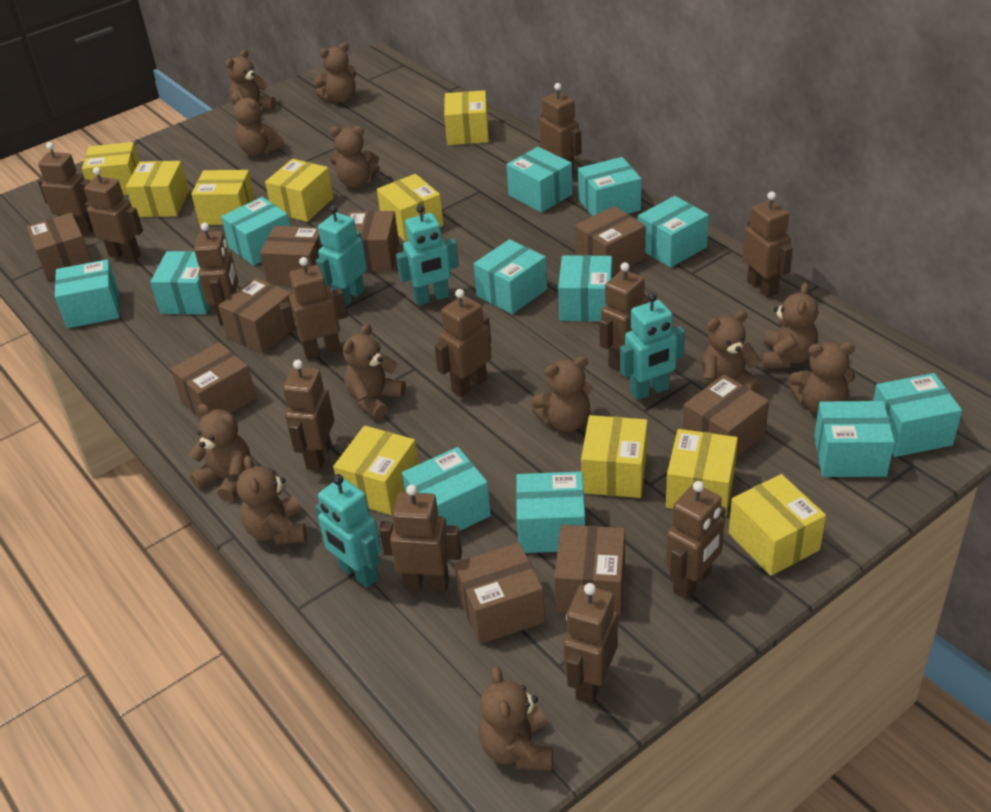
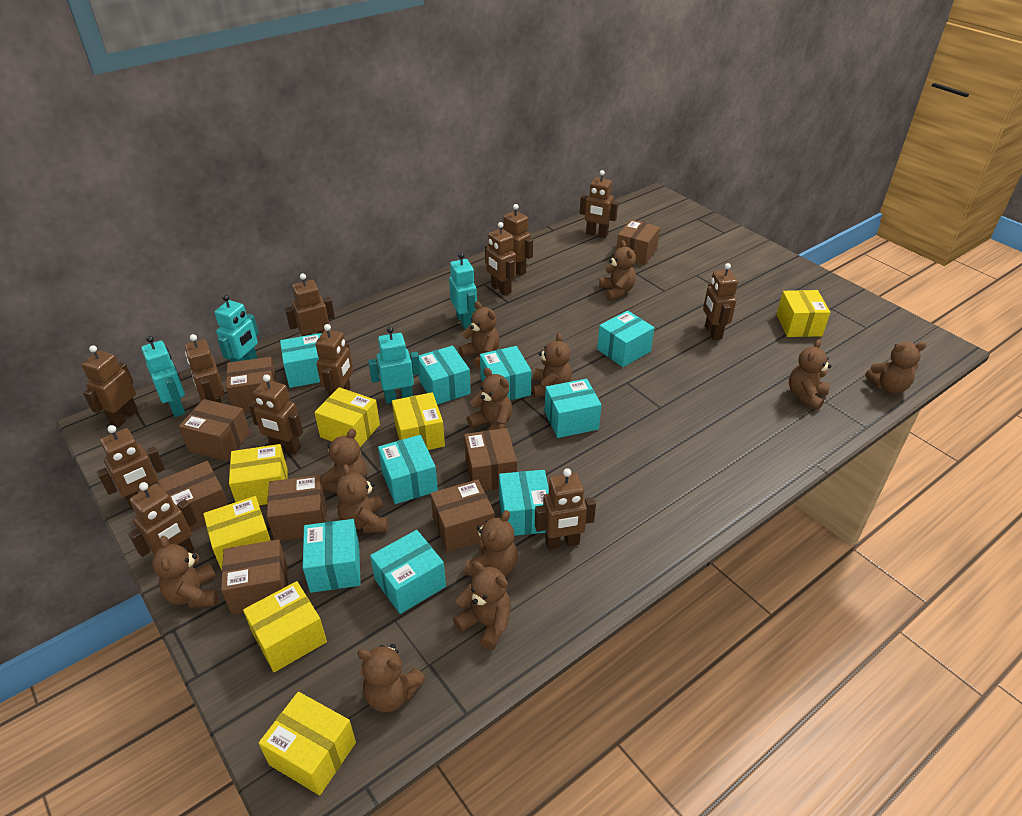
brown box: 9 -> 8
turquoise box: 12 -> 9
yellow box: 10 -> 7

